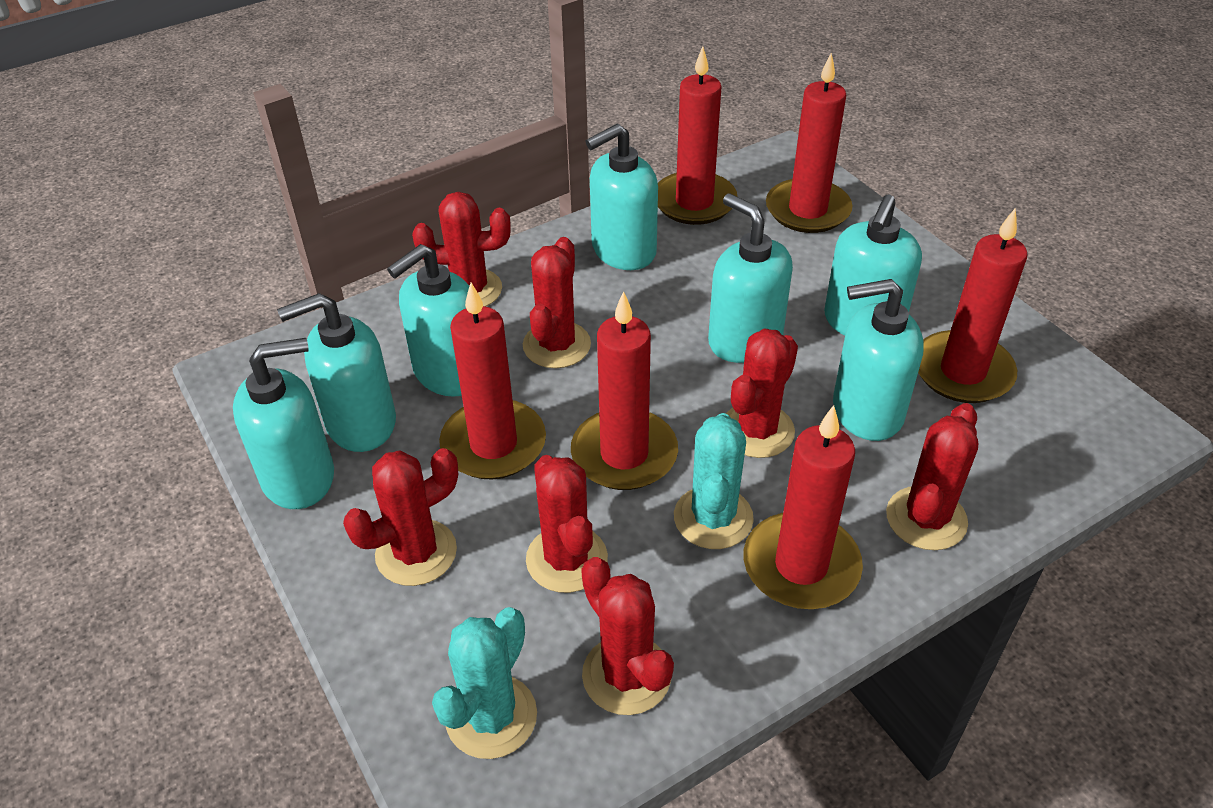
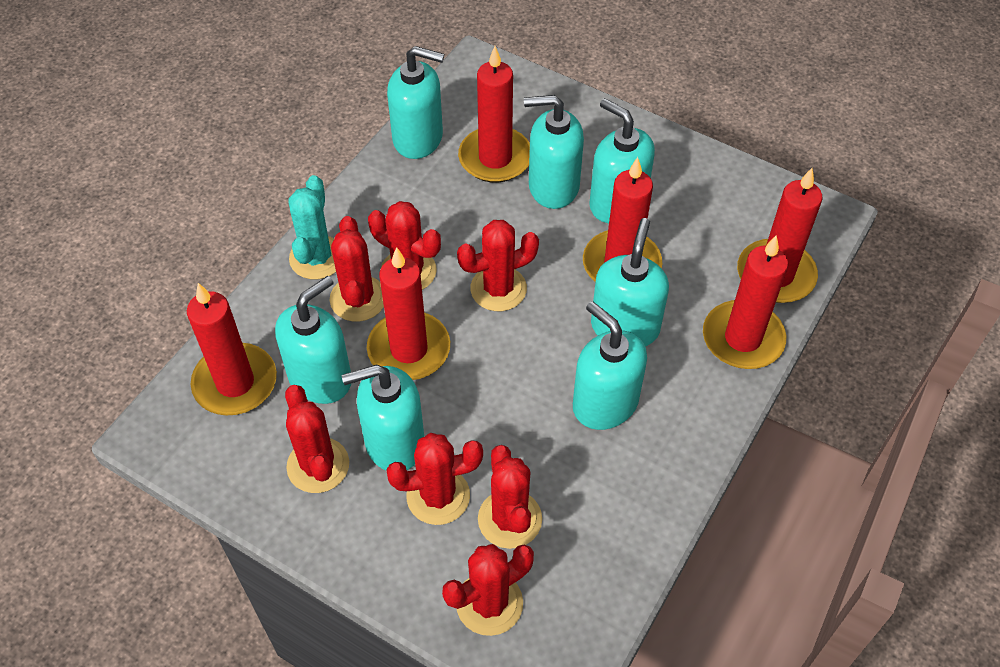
turquoise cactus: 2 -> 1

